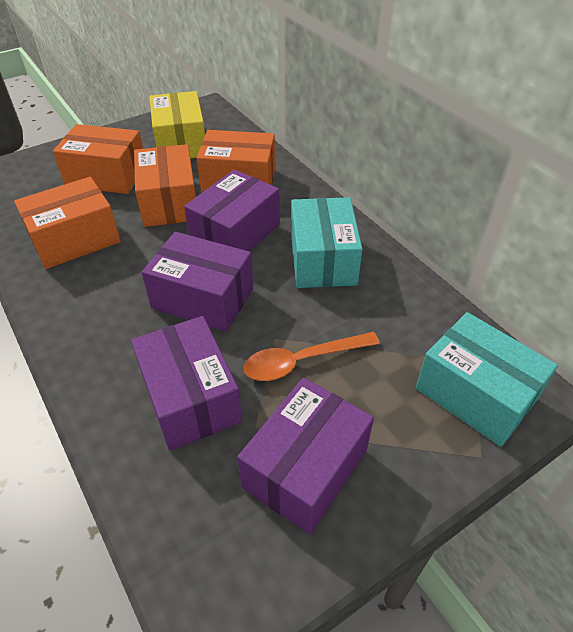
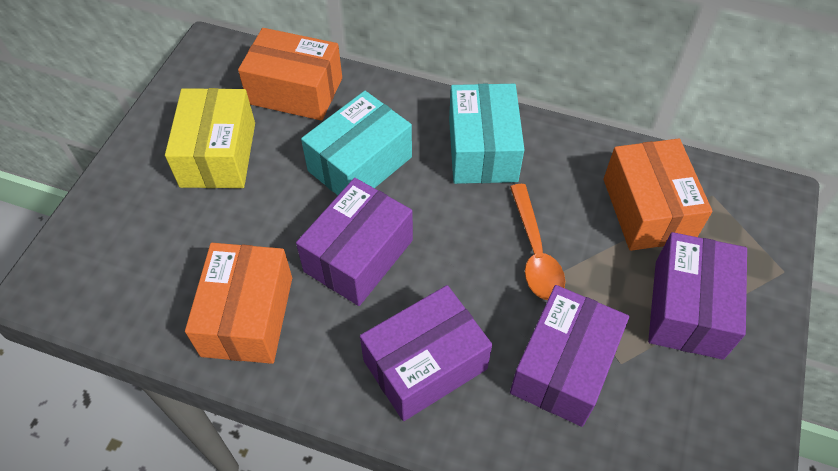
orange box: 4 -> 3

